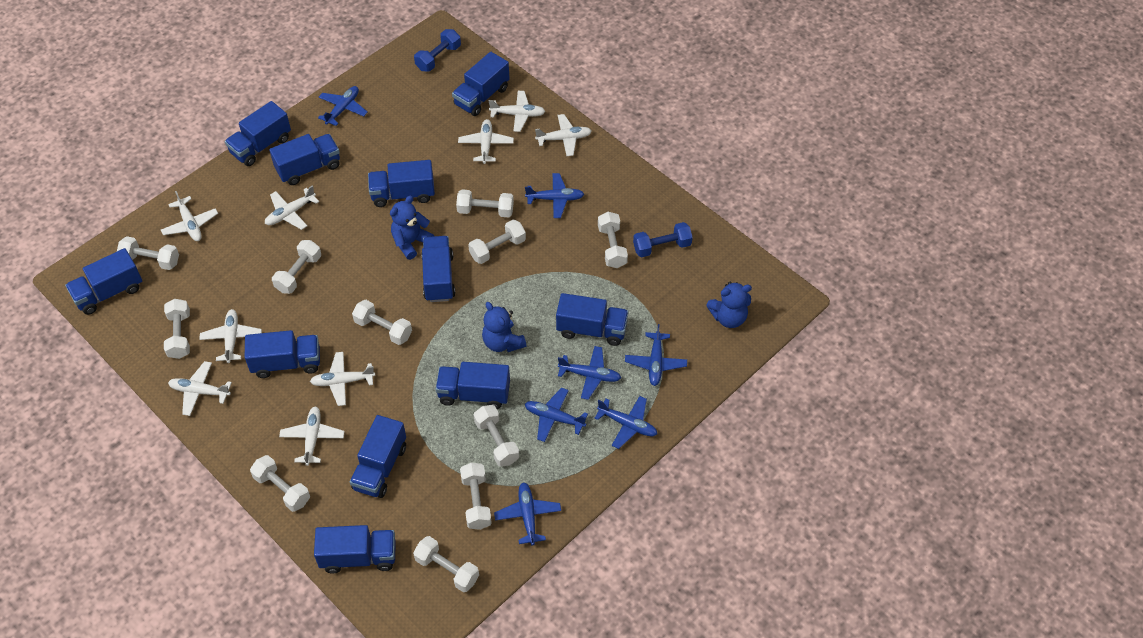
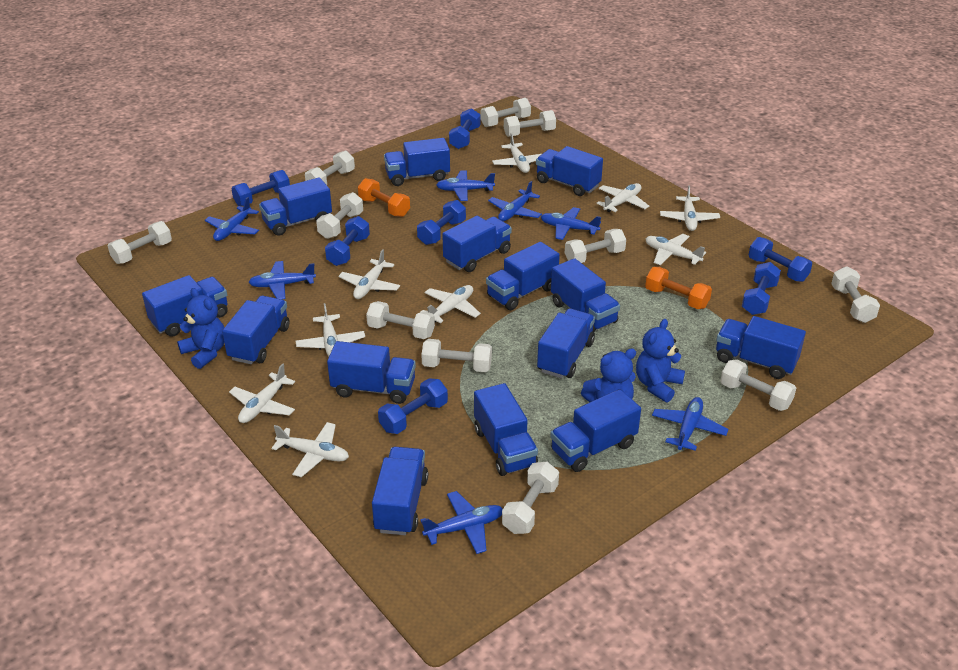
blue dumbbell: 2 -> 7
blue truck: 11 -> 14
orange dumbbell: 0 -> 2

